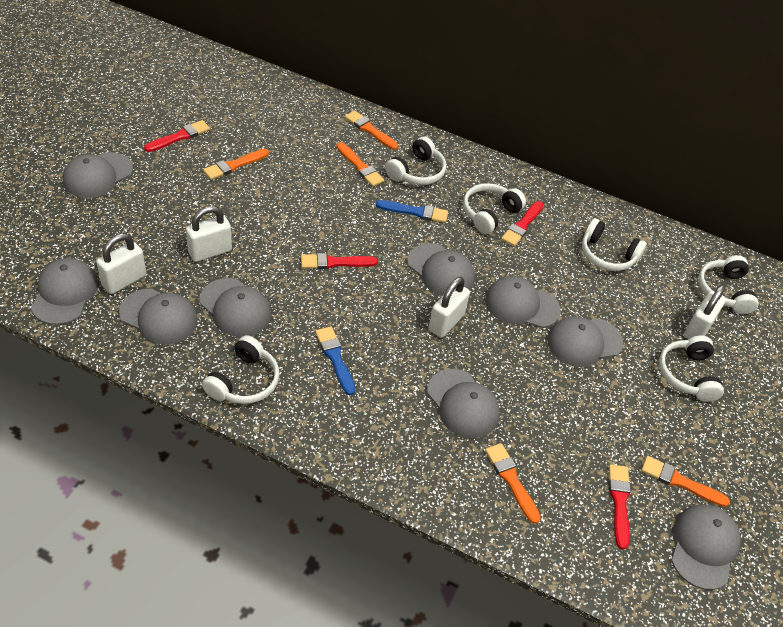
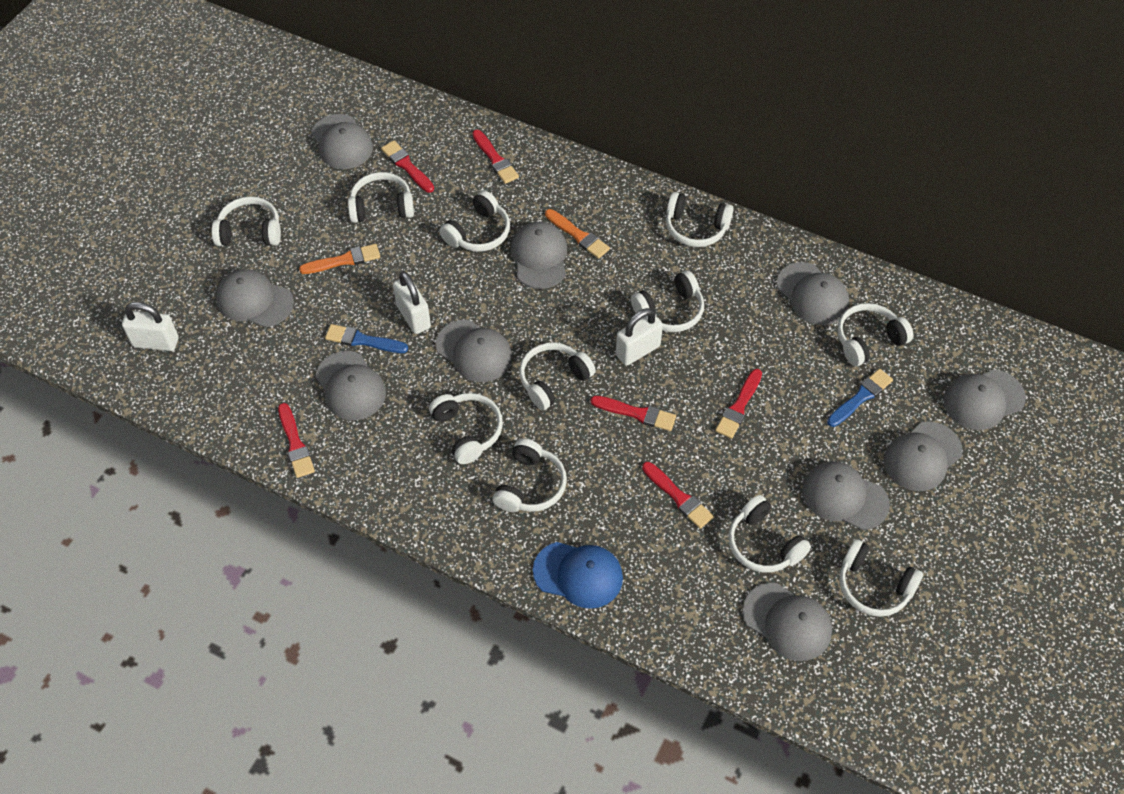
blue cap: 0 -> 1
grey cap: 9 -> 10
orange brush: 5 -> 2
red brush: 4 -> 6
white headphones: 6 -> 11
white padlock: 4 -> 3

